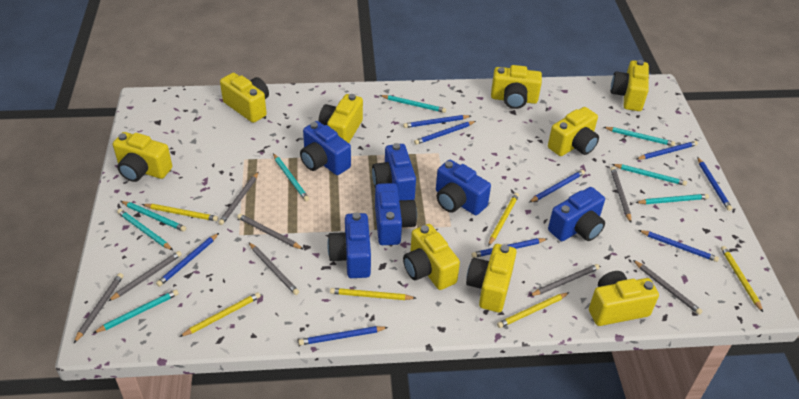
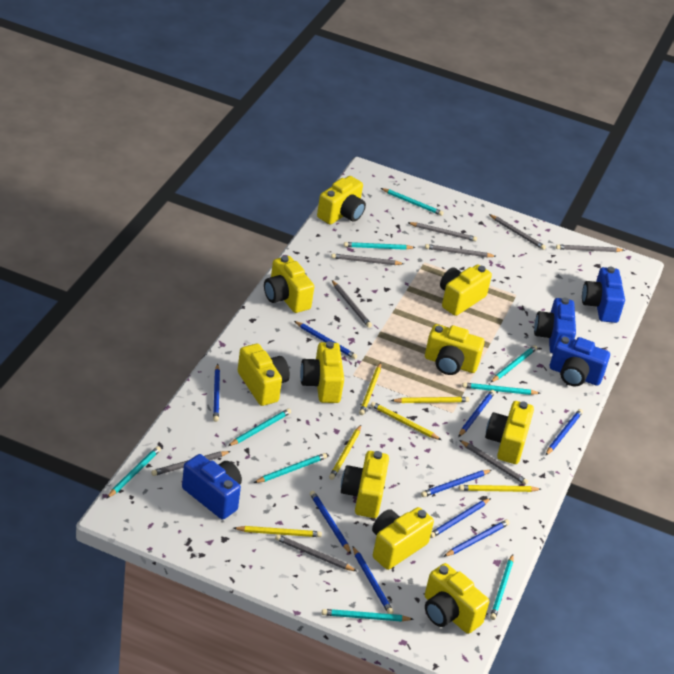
blue camera: 6 -> 4
grey pencil: 8 -> 9
turquoise pencil: 8 -> 9
yellow camera: 9 -> 10

